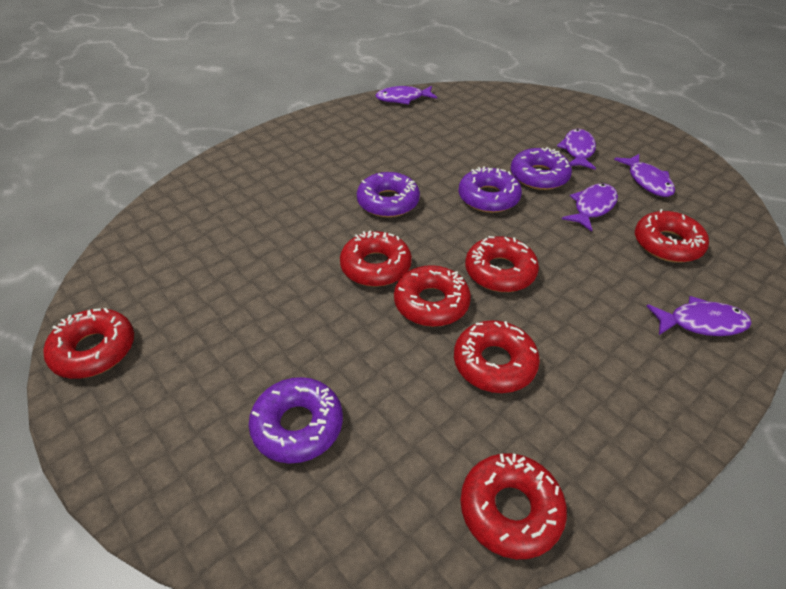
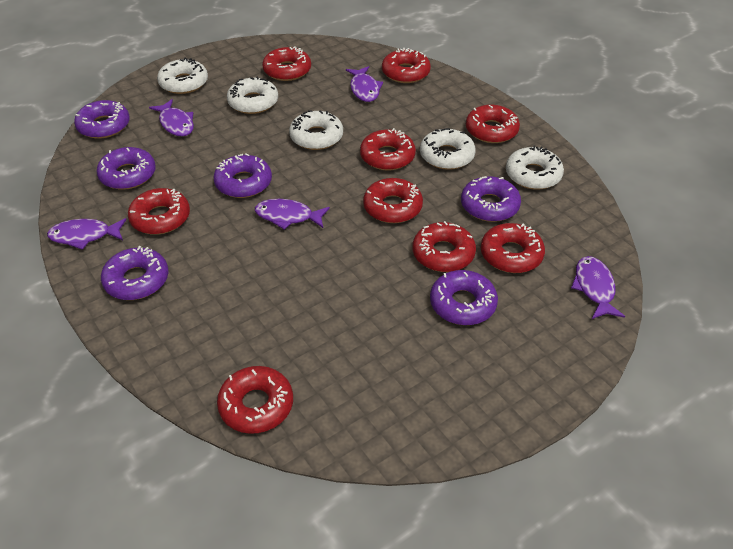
purple donut: 4 -> 6
red donut: 7 -> 9
white donut: 0 -> 5

